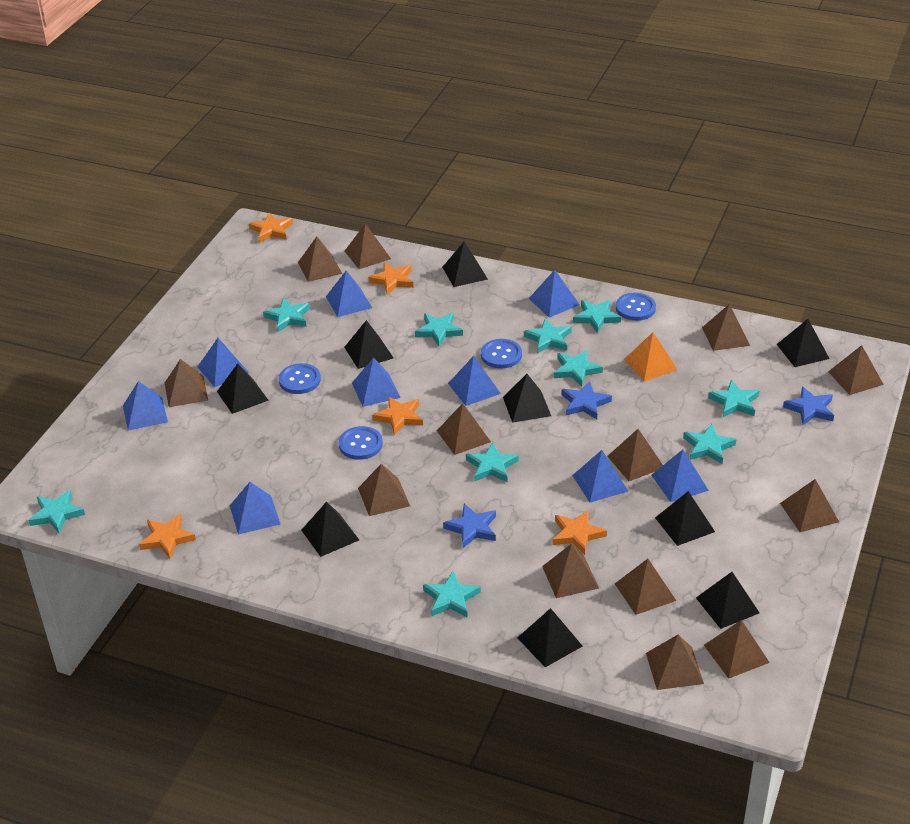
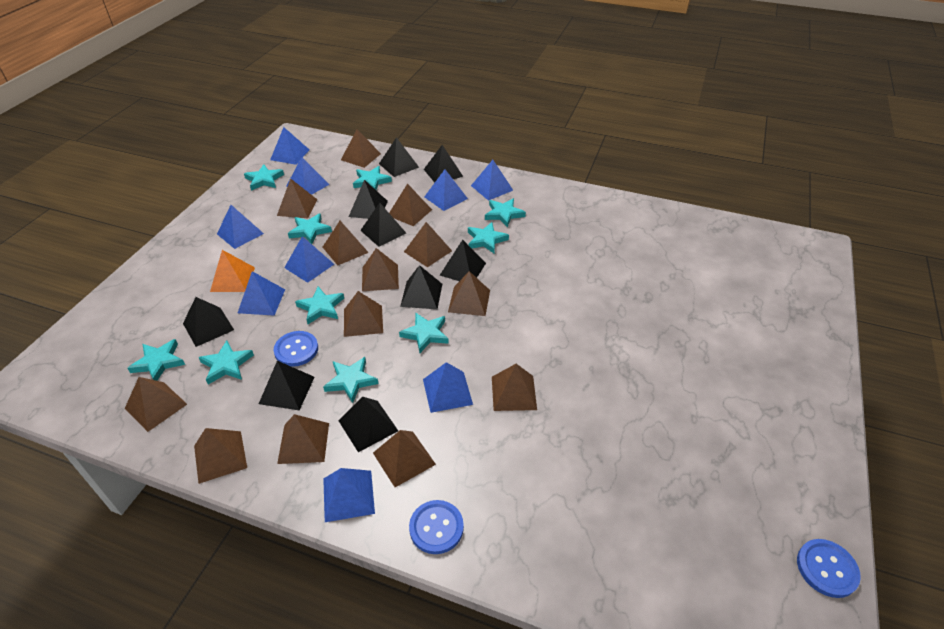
blue button: 4 -> 3
blue star: 3 -> 0
orange star: 5 -> 0

